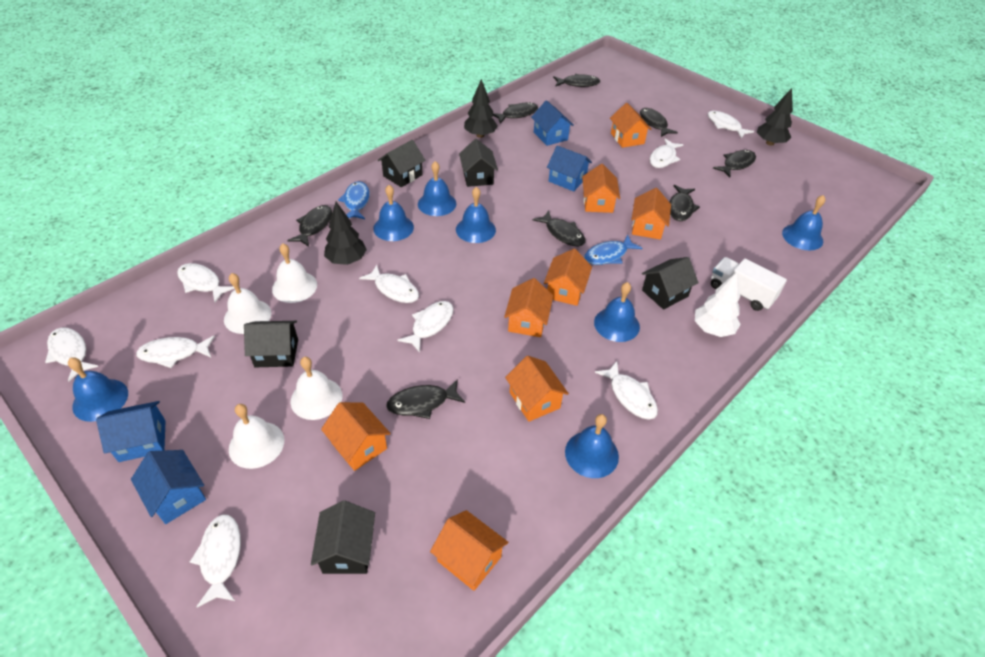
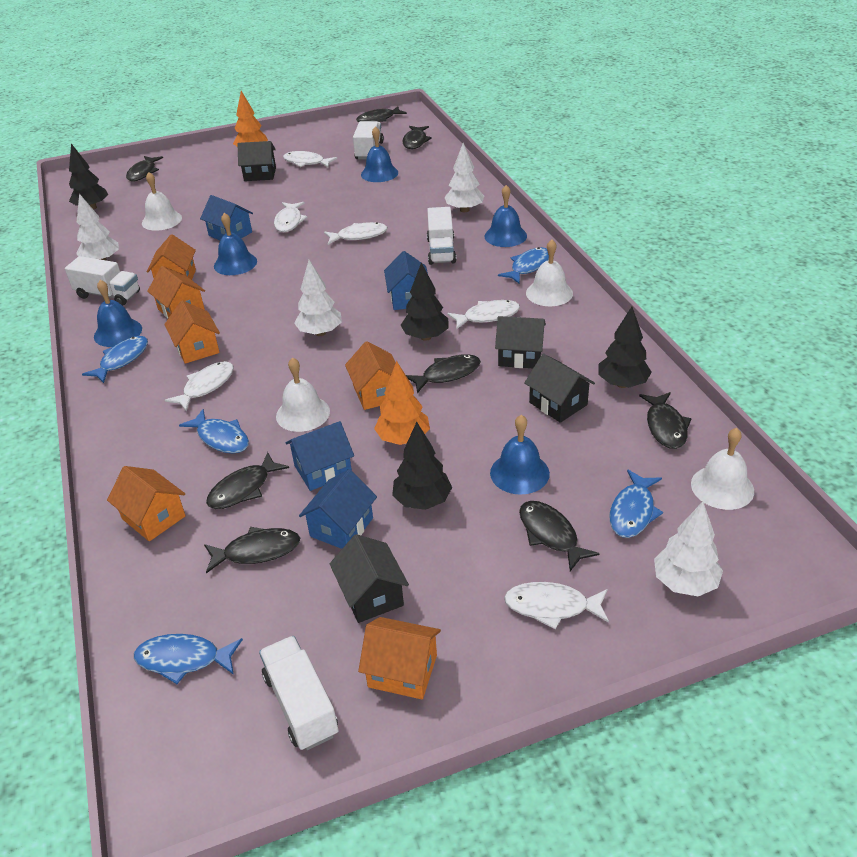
black house: 5 -> 4
black tree: 3 -> 4
blue bell: 7 -> 5
blue fish: 2 -> 5
orange house: 8 -> 6
orange tree: 0 -> 2
white fish: 9 -> 6
white tree: 1 -> 4
white truck: 1 -> 4

